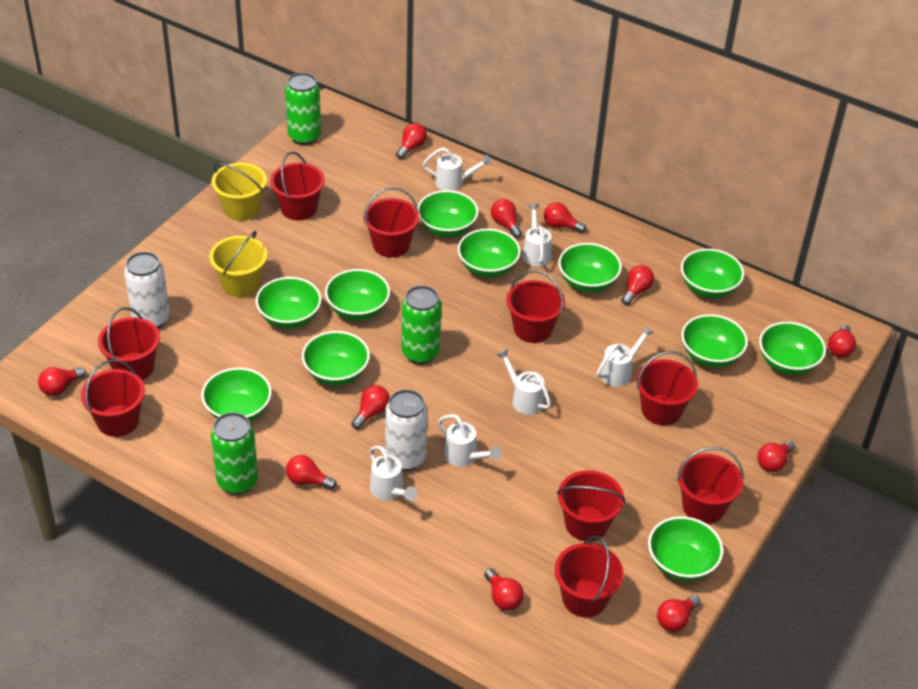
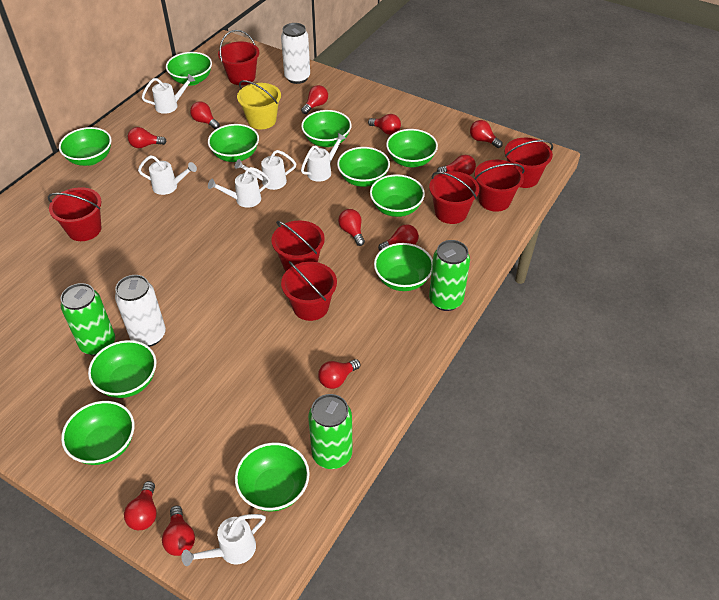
red bucket: 9 -> 7
yellow bucket: 2 -> 1

